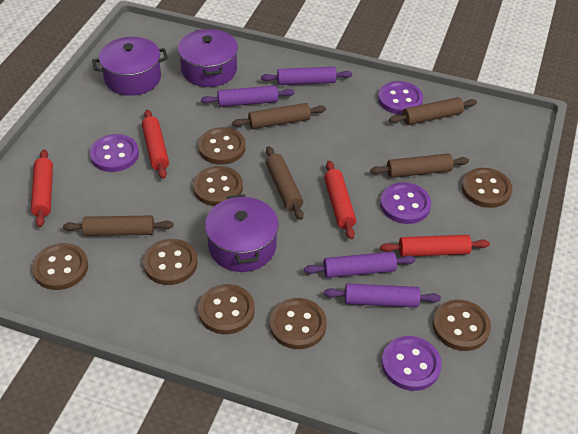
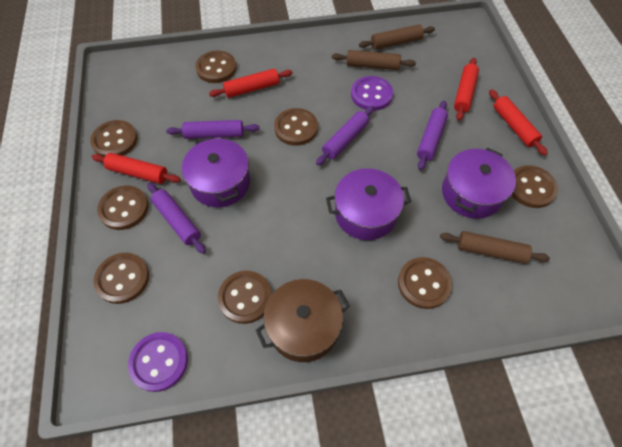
brown pot: 0 -> 1
brown rolling pin: 5 -> 3
purple button: 4 -> 2

